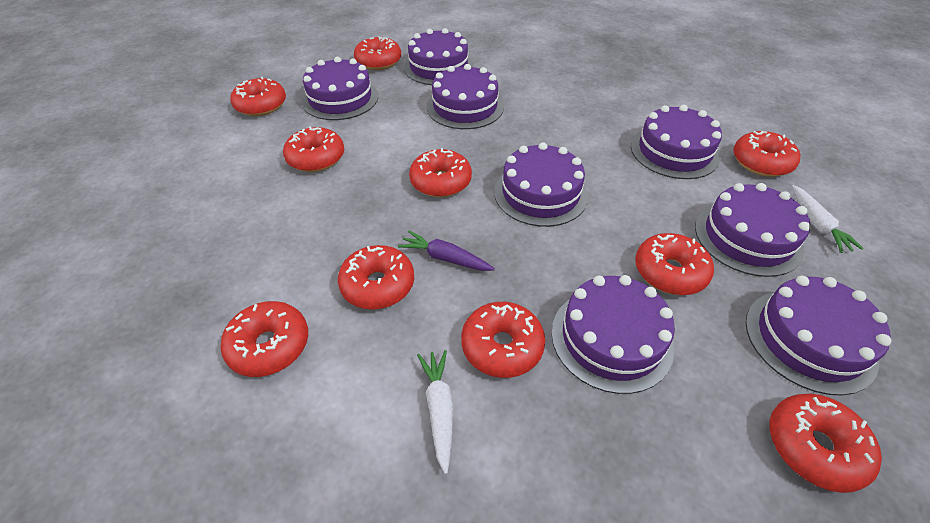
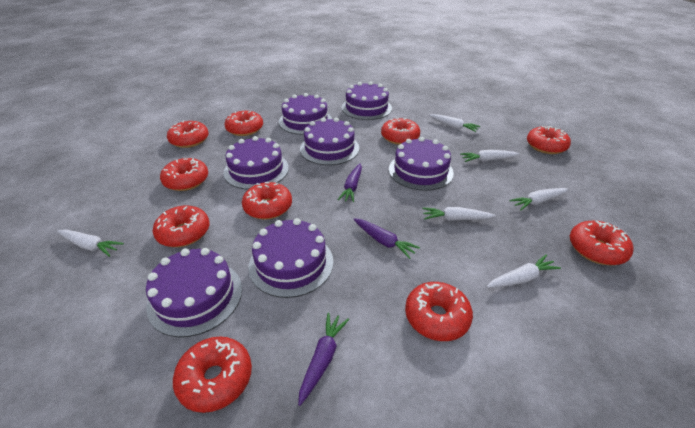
purple cake: 8 -> 7
purple carrot: 1 -> 3
white carrot: 2 -> 6

